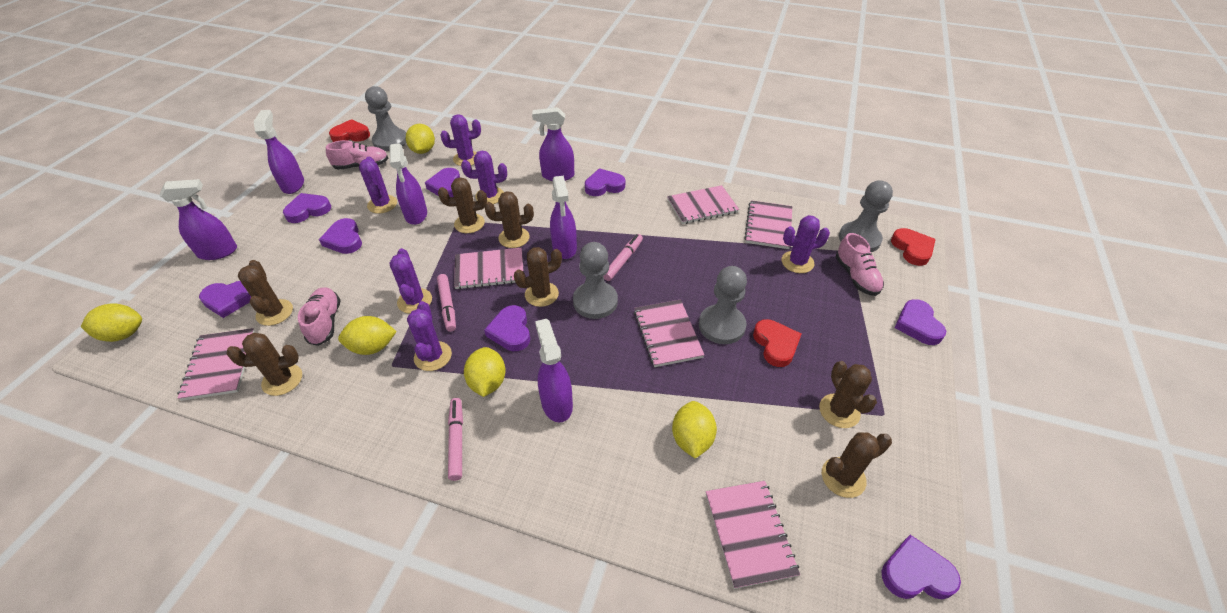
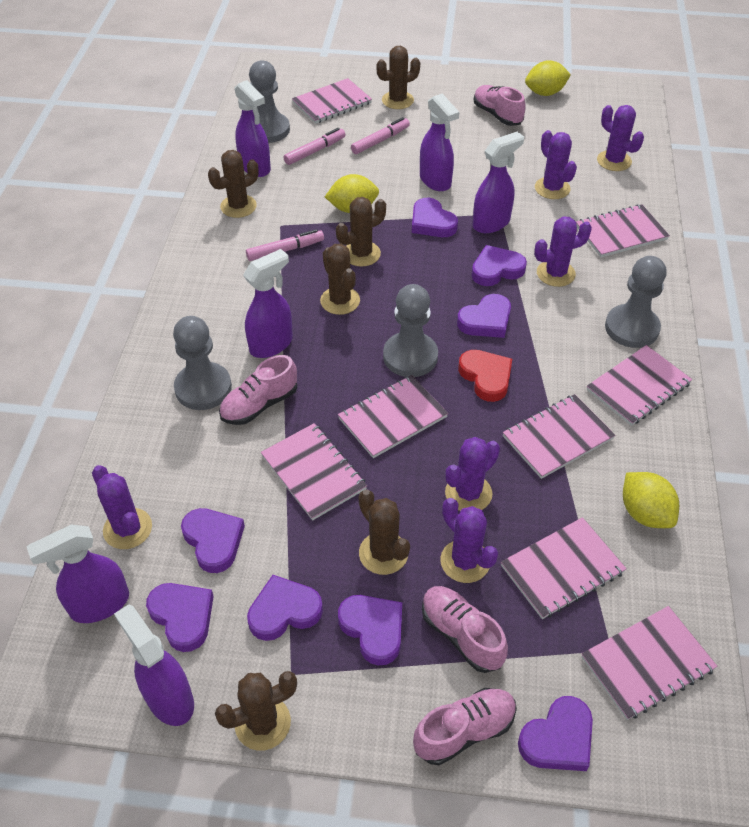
brown cactus: 7 -> 6
pink notebook: 6 -> 8
pink shoe: 3 -> 4
red heart: 3 -> 1
yellow lemon: 5 -> 3

